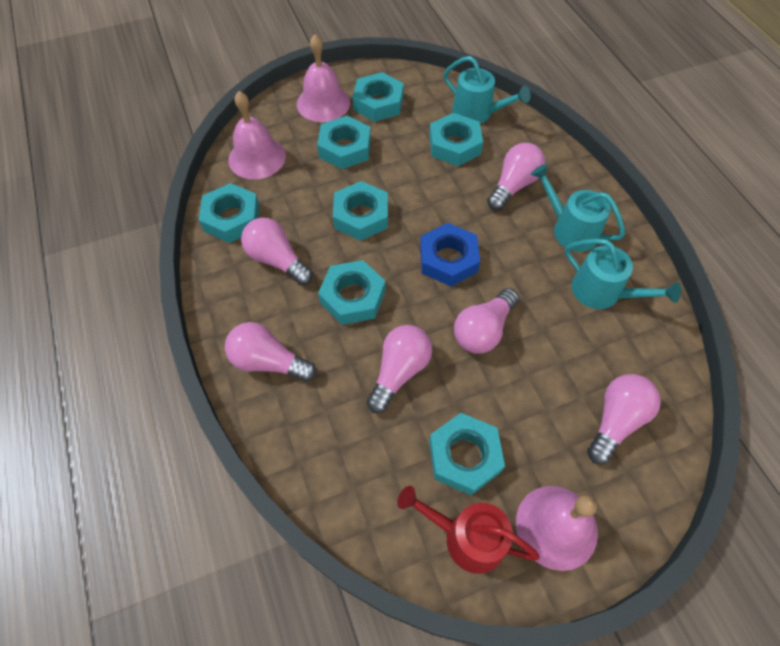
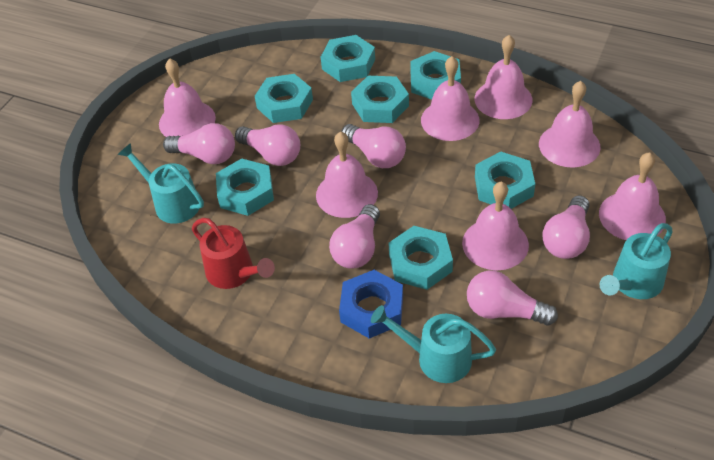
pink bell: 3 -> 7

